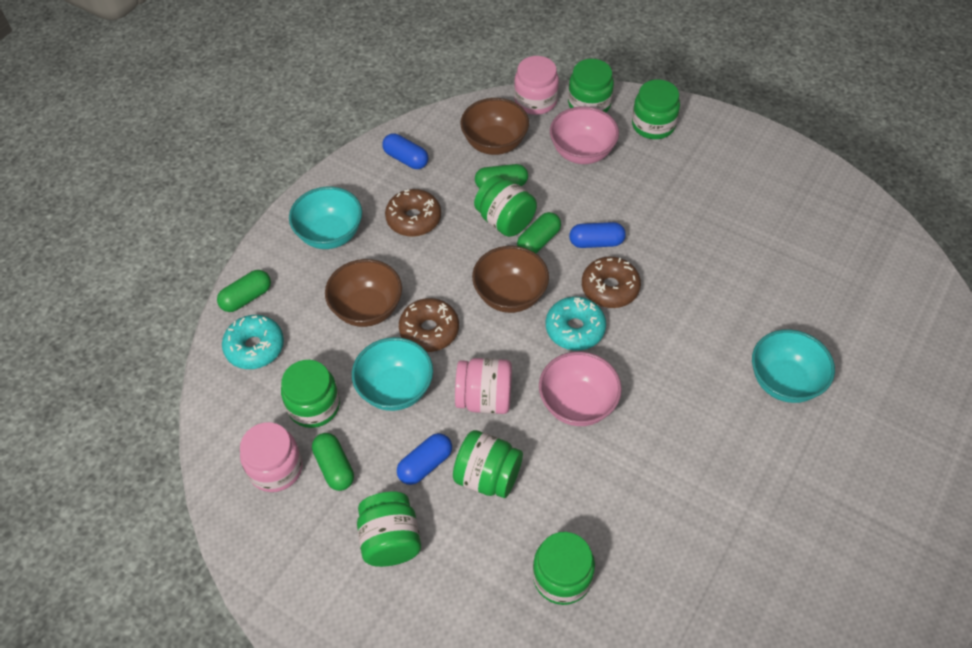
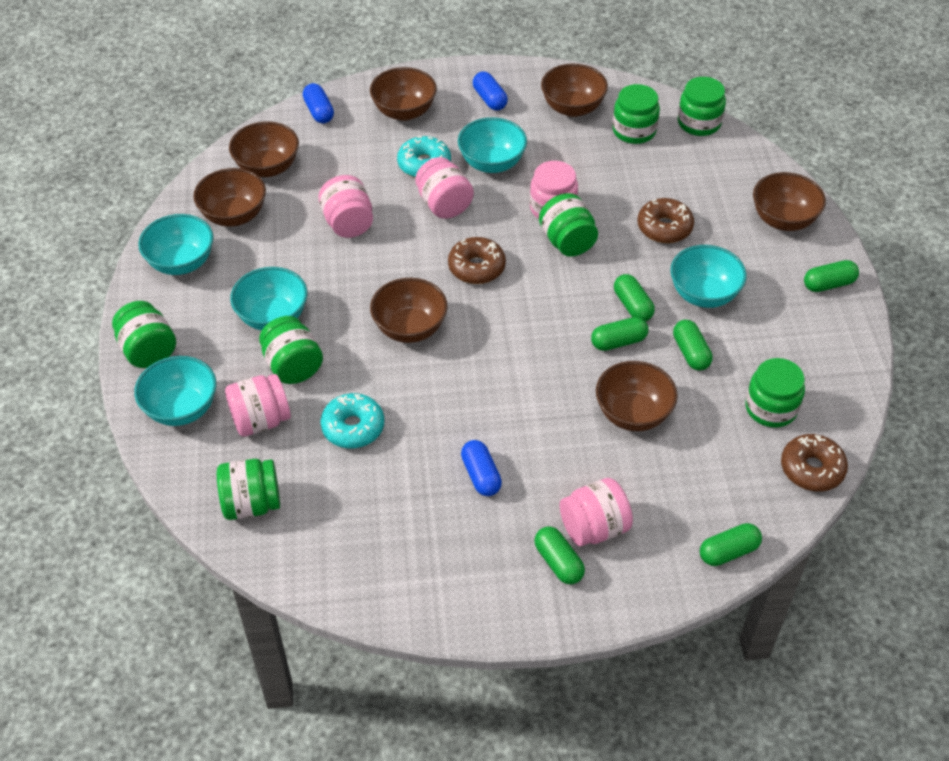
brown bowl: 3 -> 7
green capsule: 4 -> 6
pink bowl: 2 -> 0
pink jar: 3 -> 5
turquoise bowl: 3 -> 5

